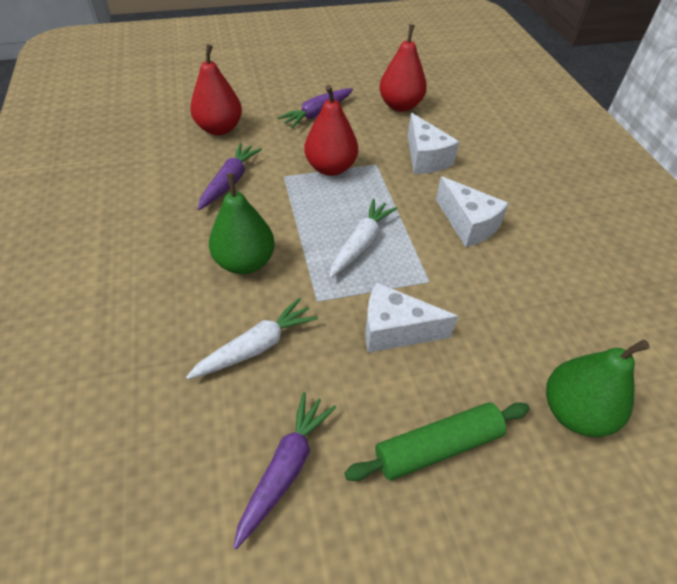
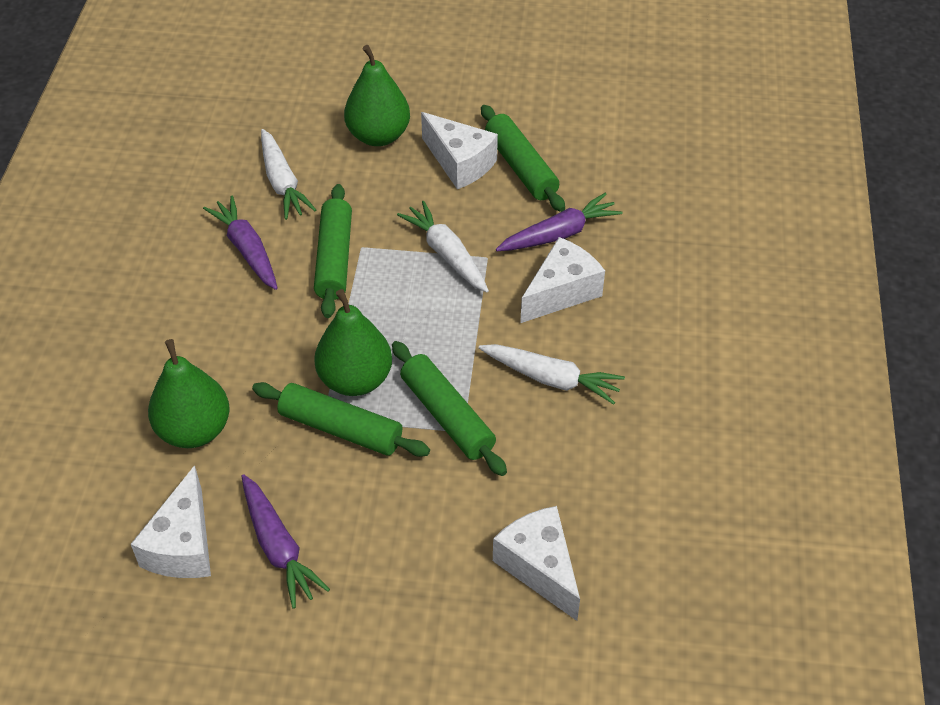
green pear: 2 -> 3
green rolling pin: 1 -> 4
red pear: 3 -> 0
white carrot: 2 -> 3
white cheese: 3 -> 4

